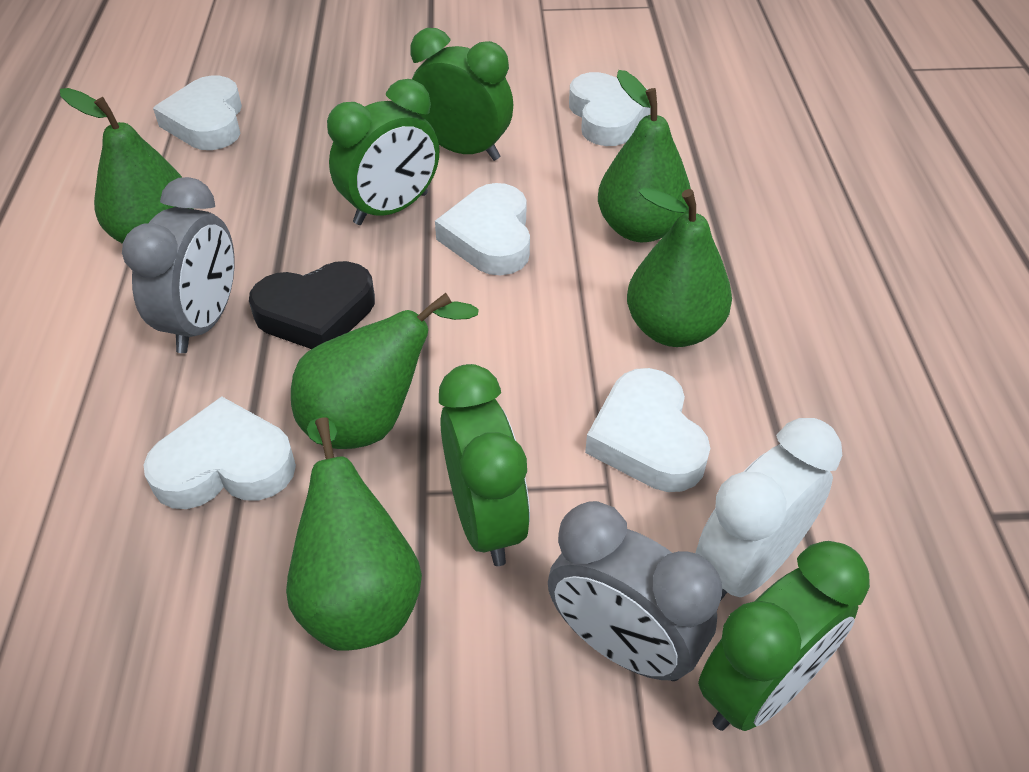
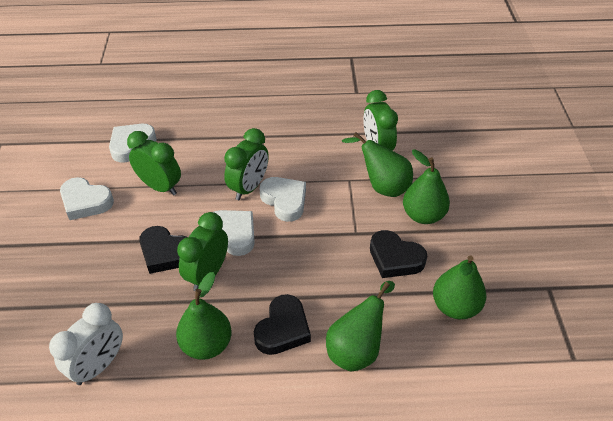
black heart: 1 -> 3
grey clock: 2 -> 0
white heart: 5 -> 4

